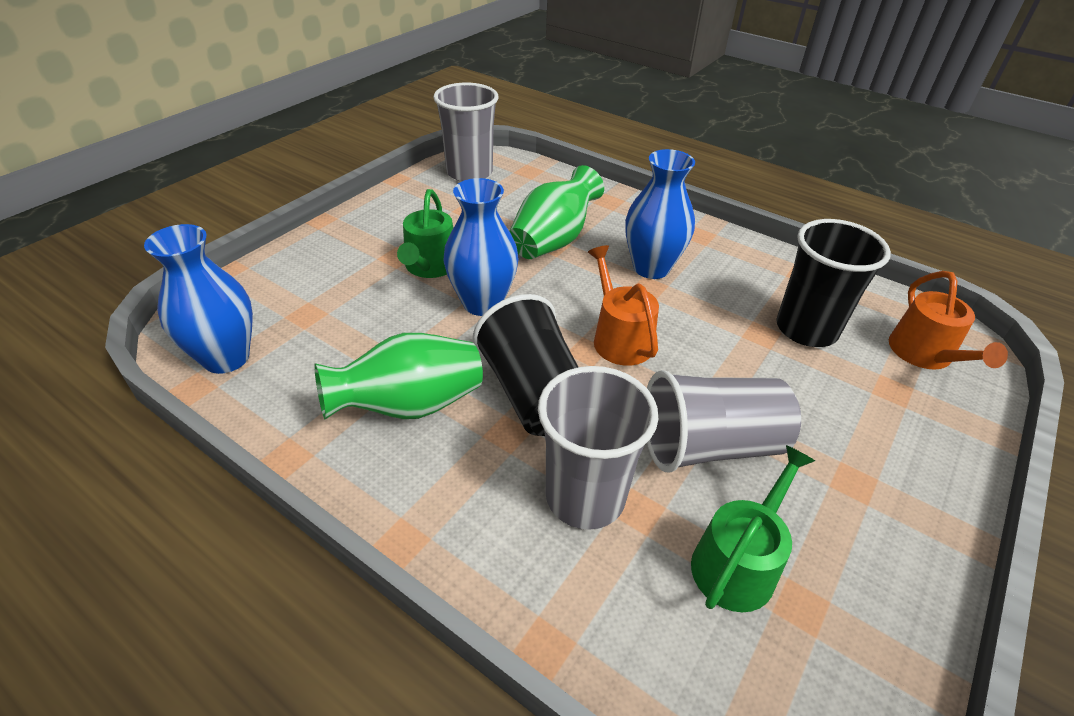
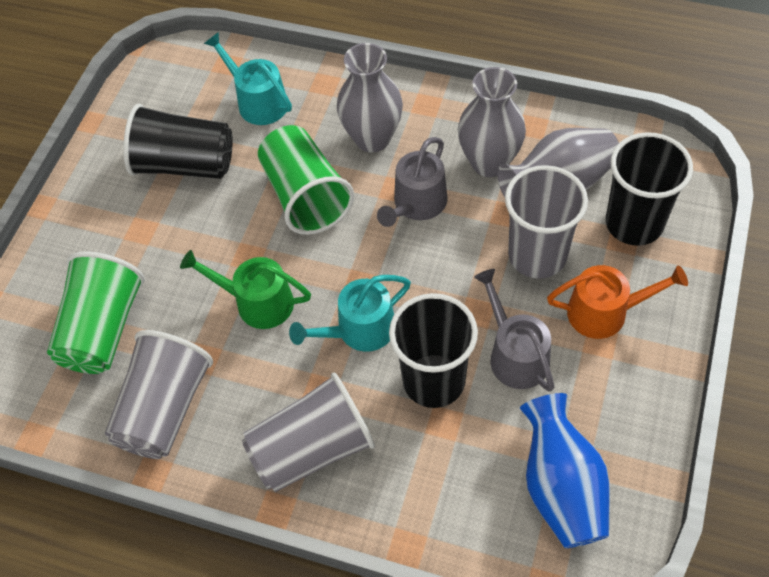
black cup: 2 -> 3
blue vase: 3 -> 1
green cup: 0 -> 2
green vase: 2 -> 0
green watering can: 2 -> 1
grey vase: 0 -> 3
grey watering can: 0 -> 2
orange watering can: 2 -> 1
turquoise watering can: 0 -> 2

